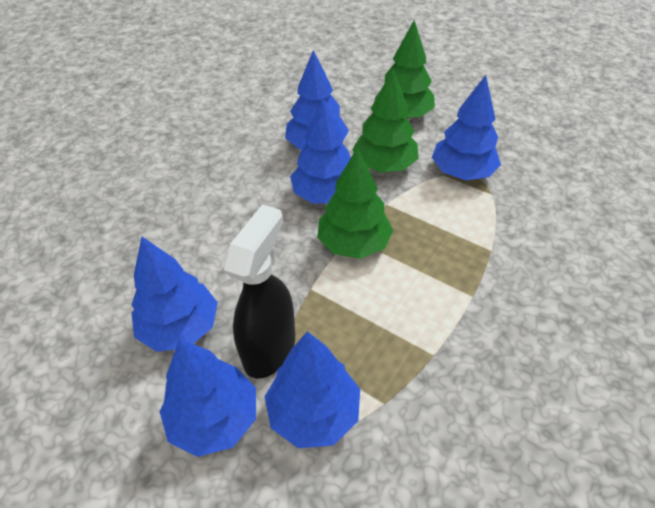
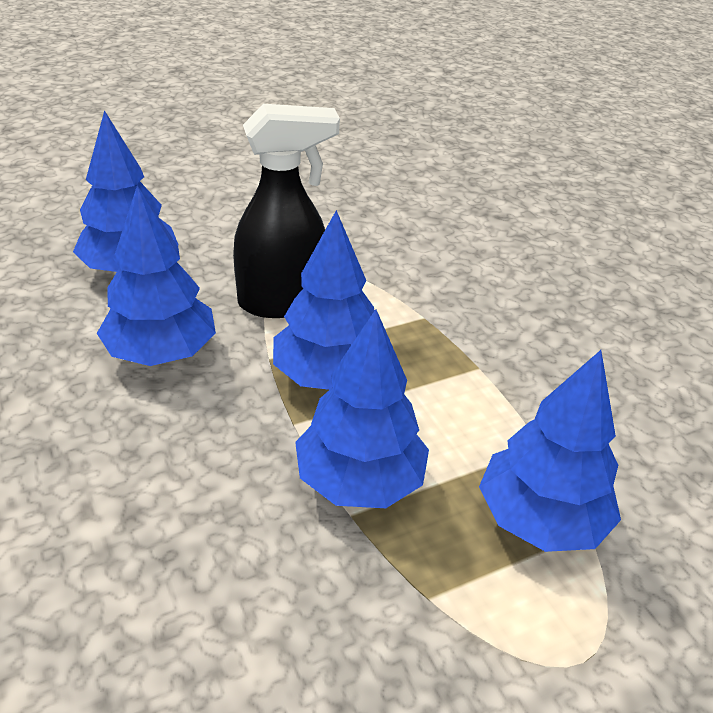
blue tree: 6 -> 5
green tree: 3 -> 0

